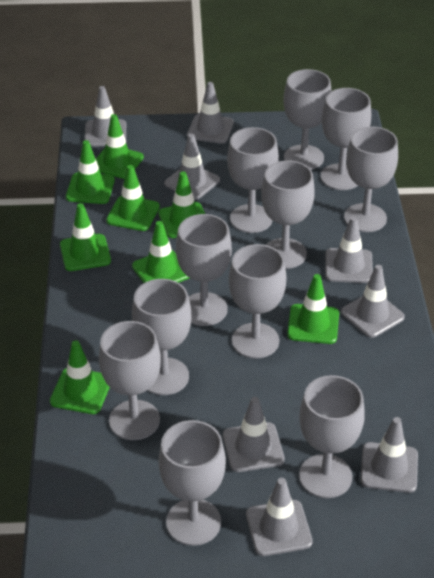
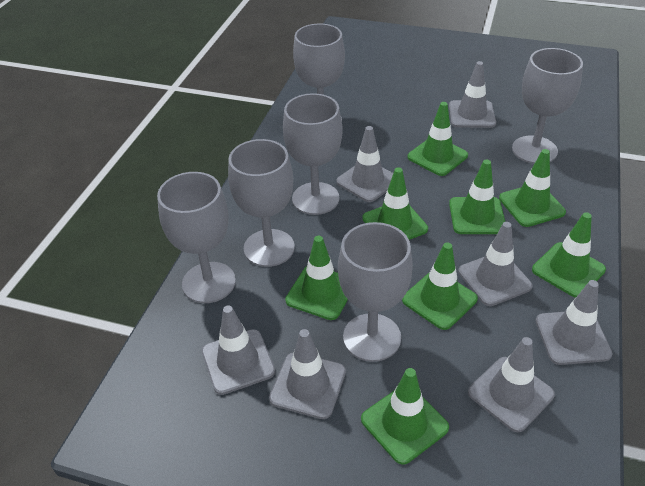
grey goblet: 11 -> 6
grey traffic cone: 8 -> 7

